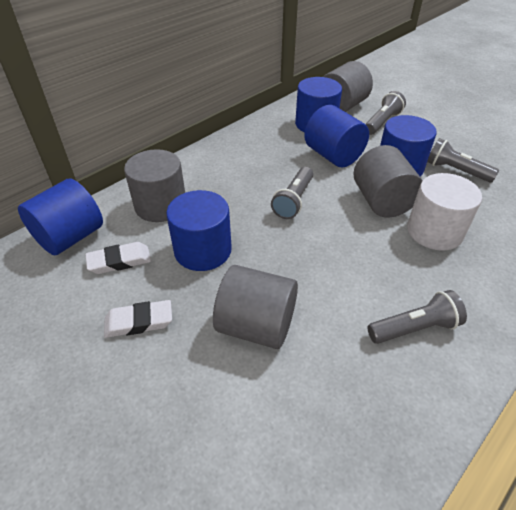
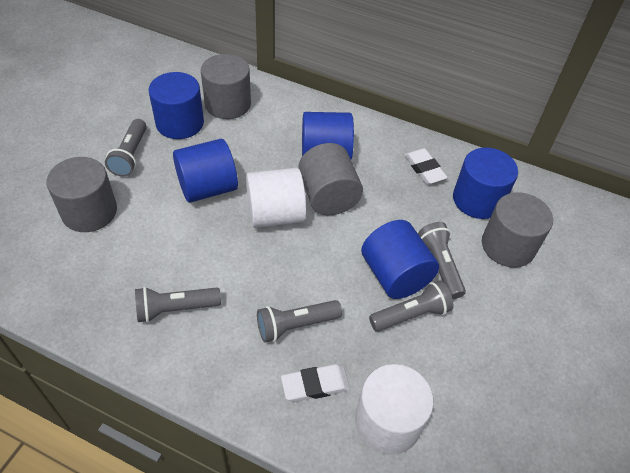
grey flashlight: 4 -> 5
white cylinder: 1 -> 2

